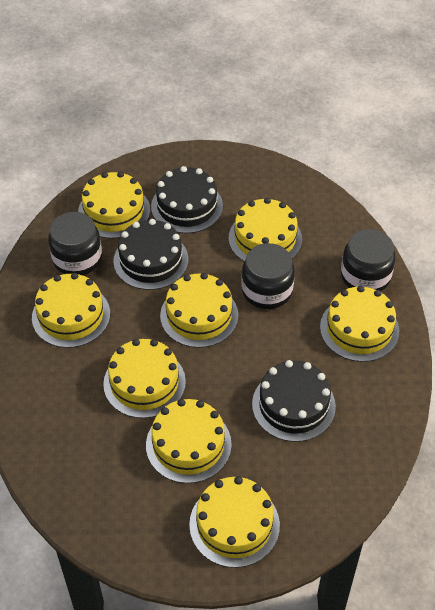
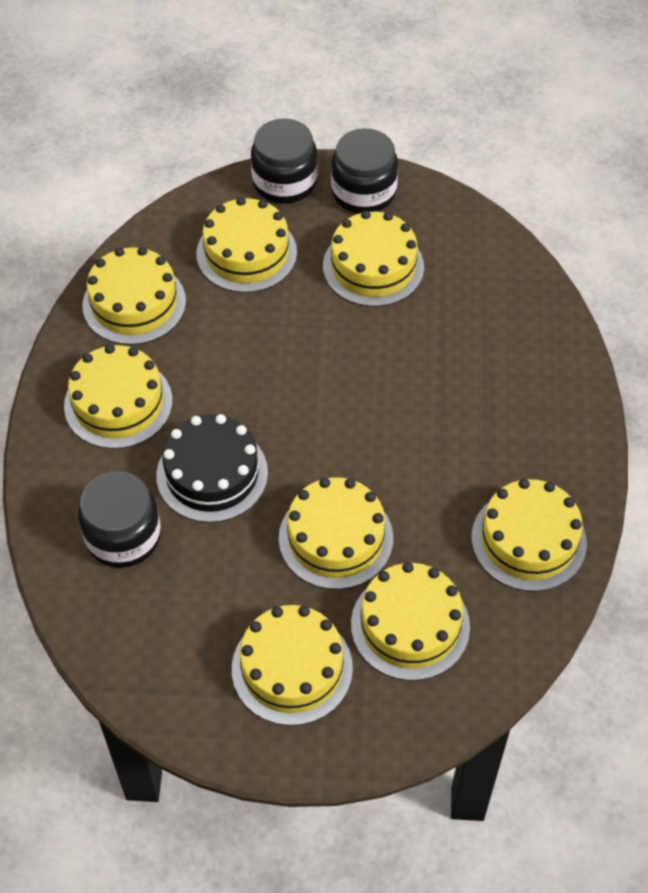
black cake: 3 -> 1

